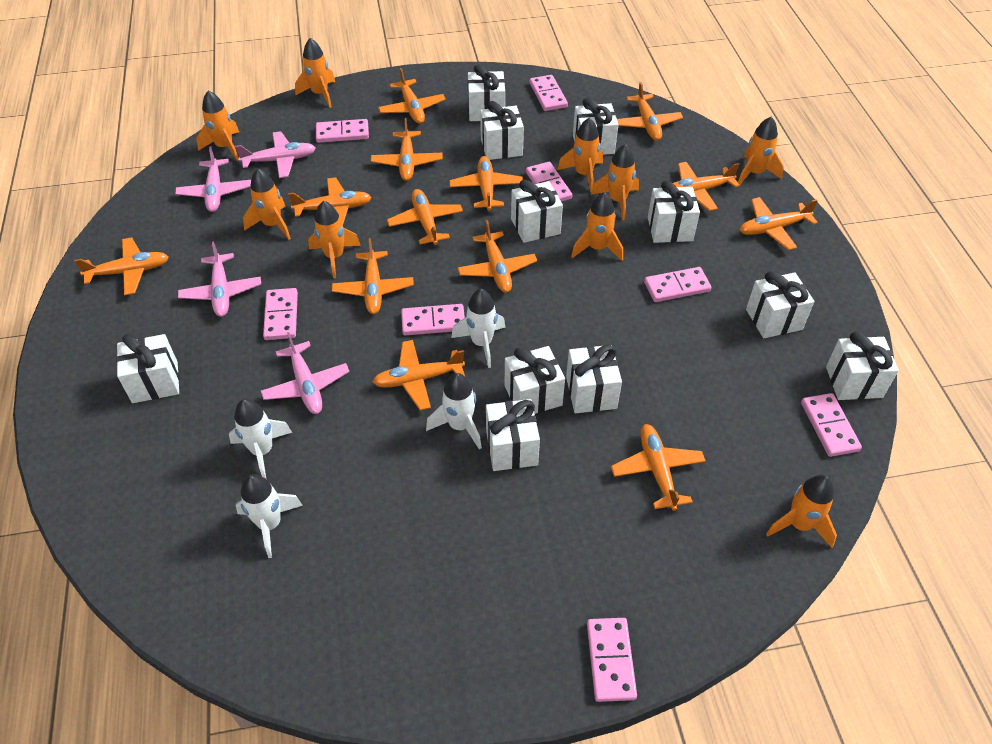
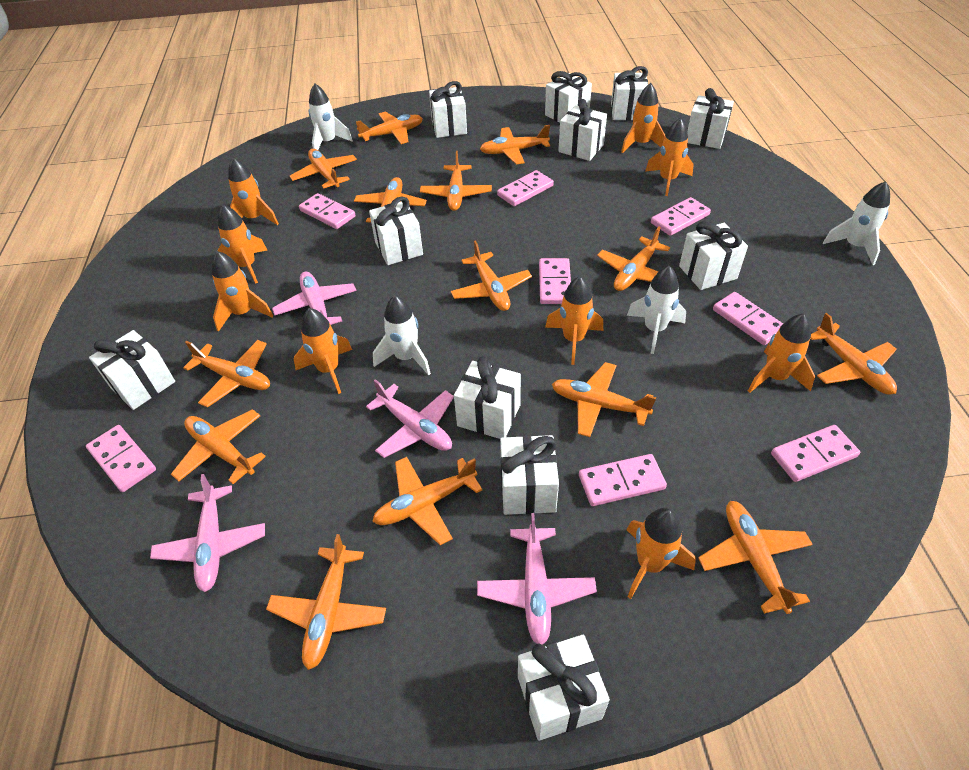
orange plane: 13 -> 14

